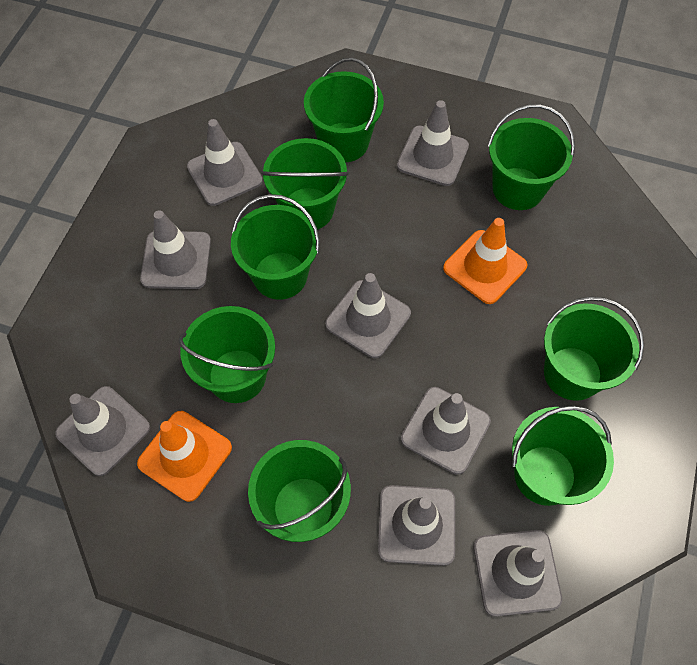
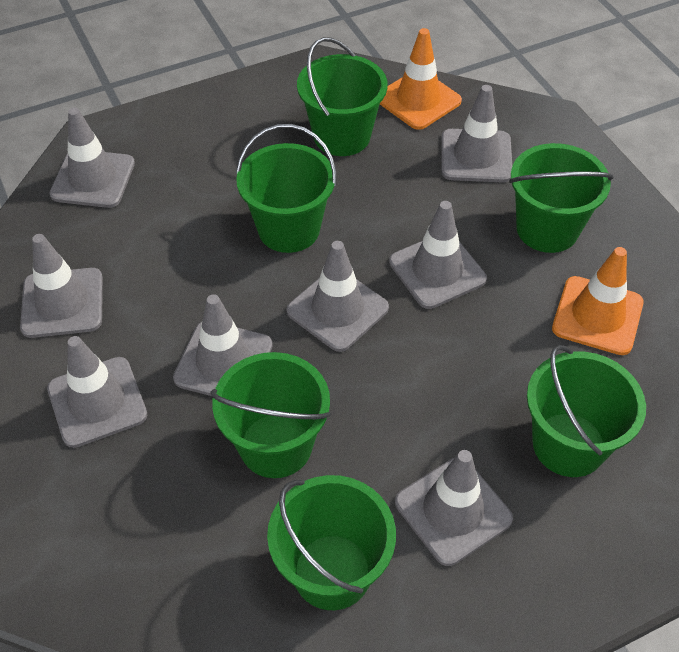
green bucket: 8 -> 6

